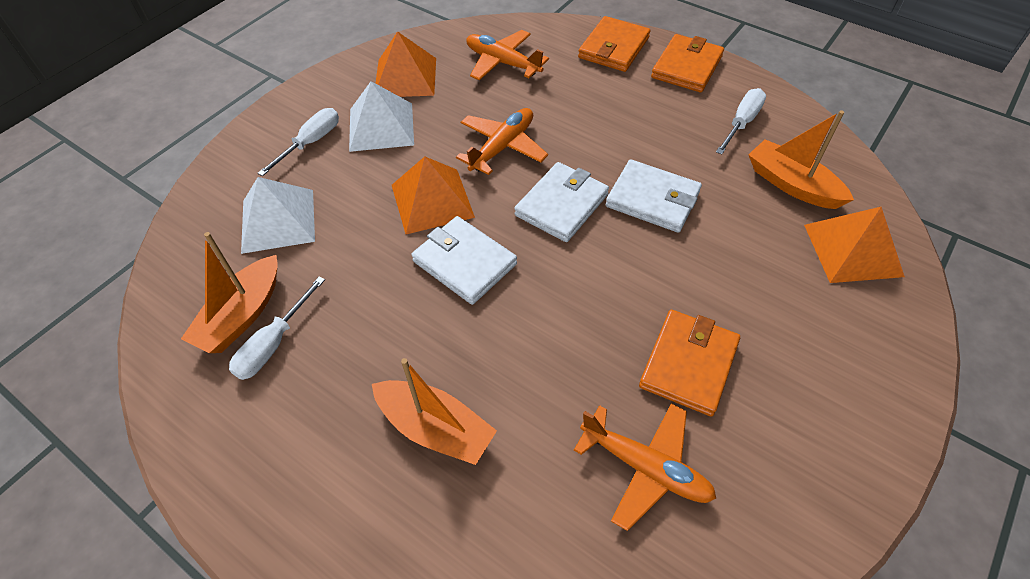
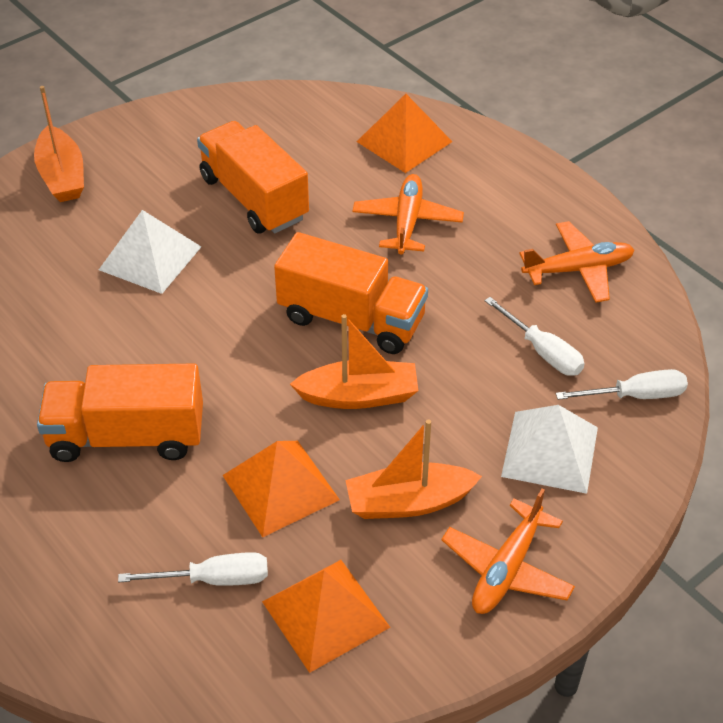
orange truck: 0 -> 3
orange wallet: 3 -> 0
white wallet: 3 -> 0

